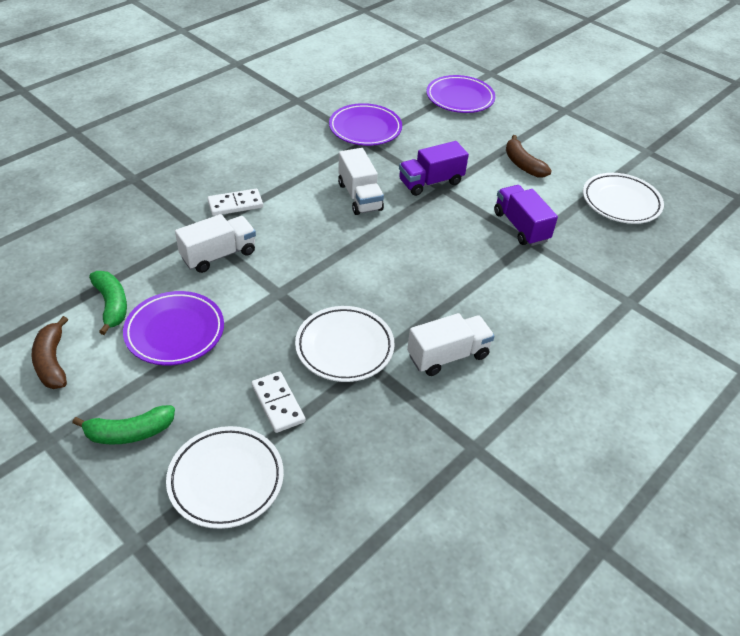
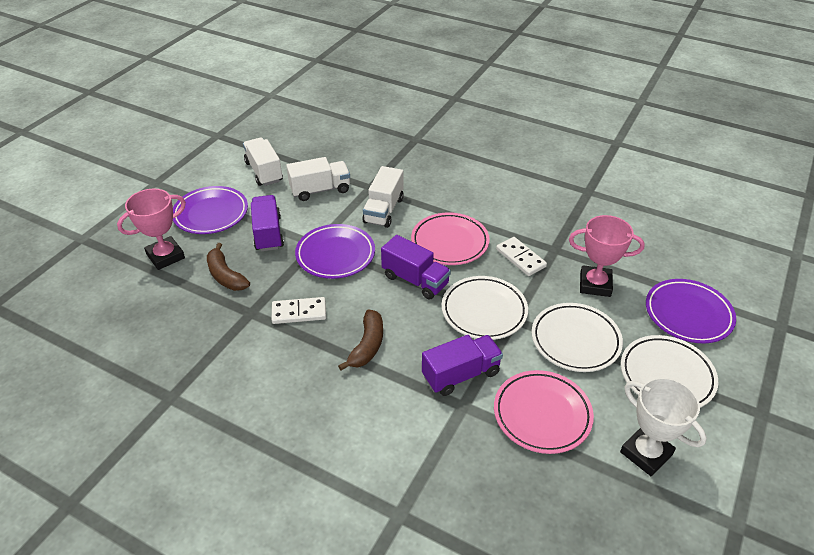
green banana: 2 -> 0
pink plate: 0 -> 2
pink trophy: 0 -> 2
purple truck: 2 -> 3
white trophy: 0 -> 1

